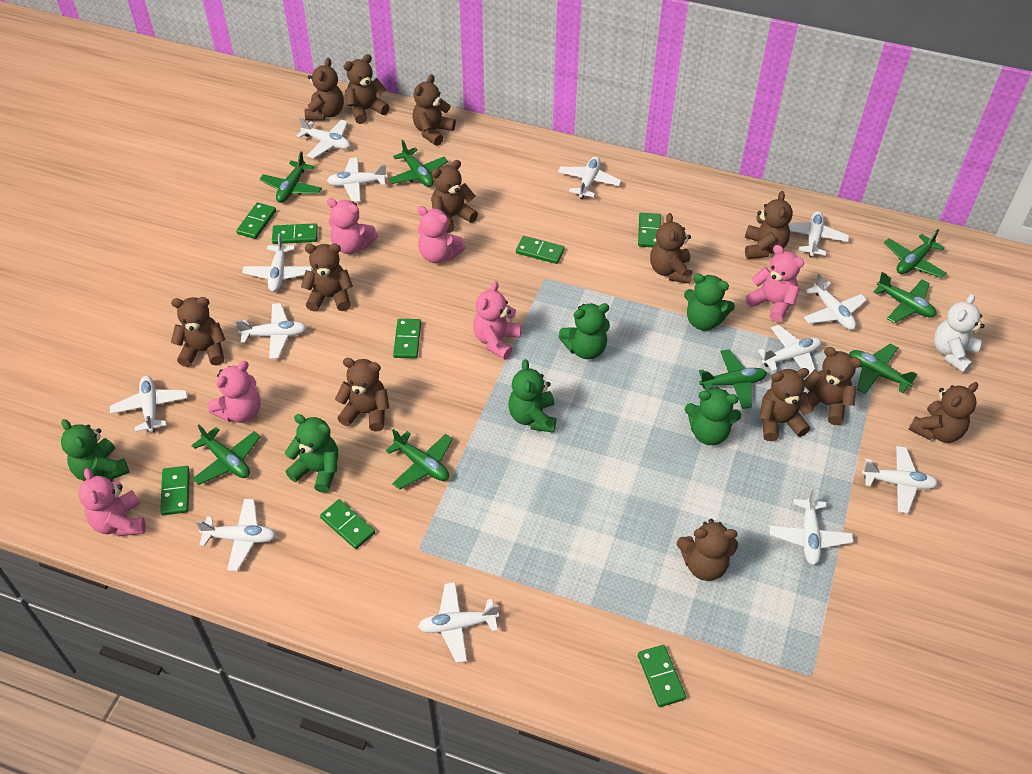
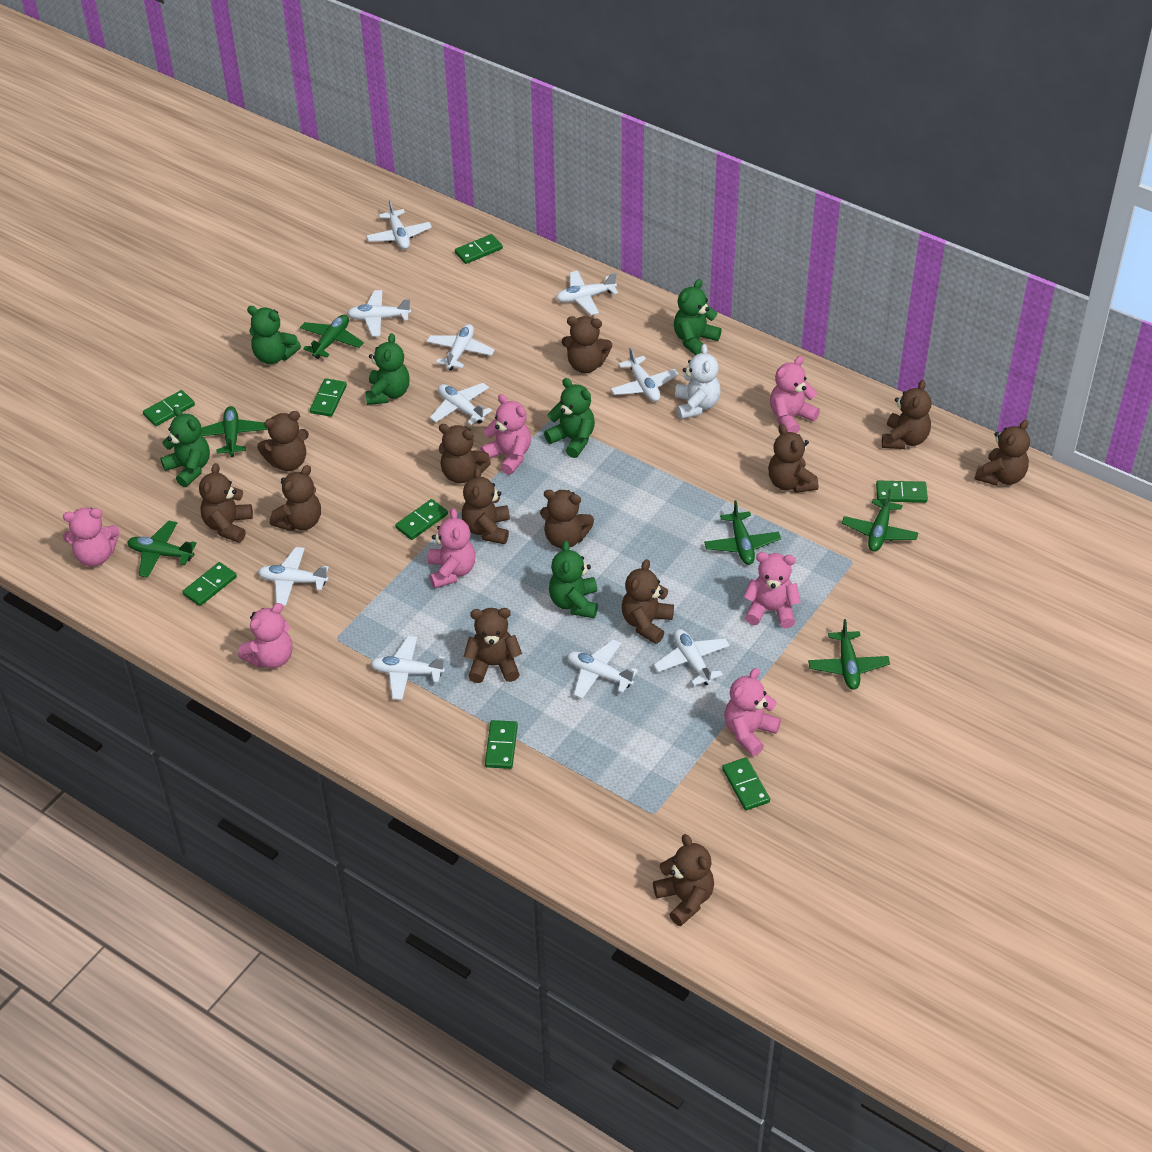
green plane: 8 -> 6
pink teddy bear: 6 -> 7
white plane: 13 -> 10

